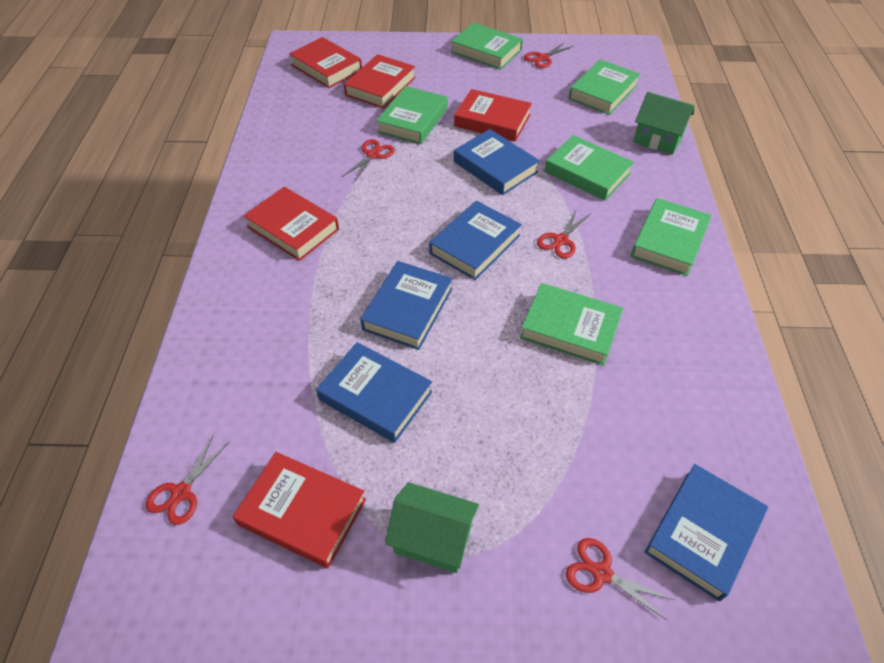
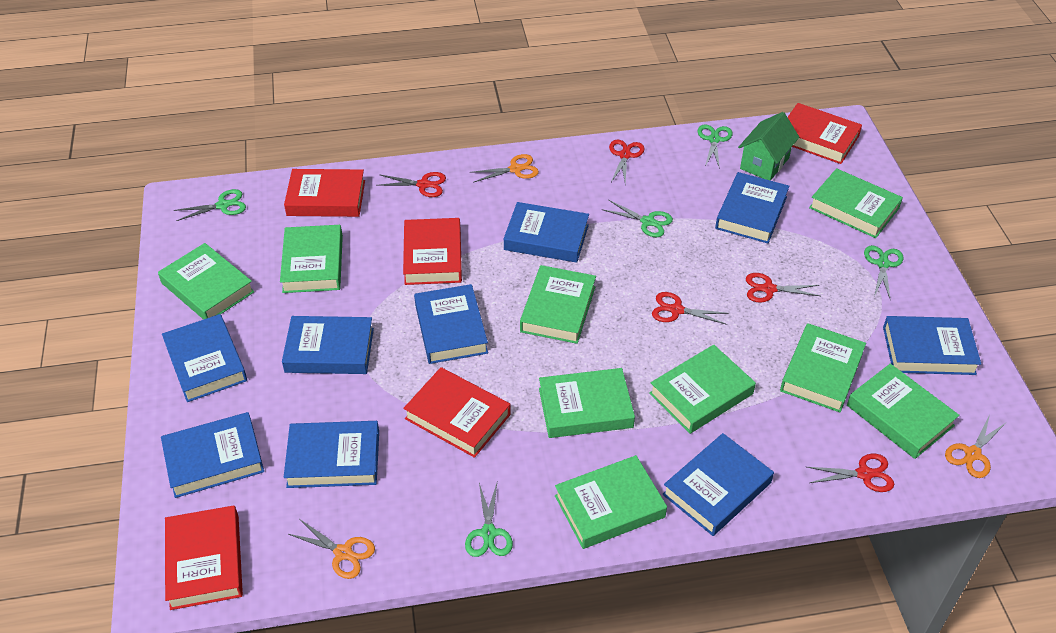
blue book: 5 -> 9
green book: 6 -> 9
green house: 2 -> 1
green scissors: 0 -> 5
orange scissors: 0 -> 3

